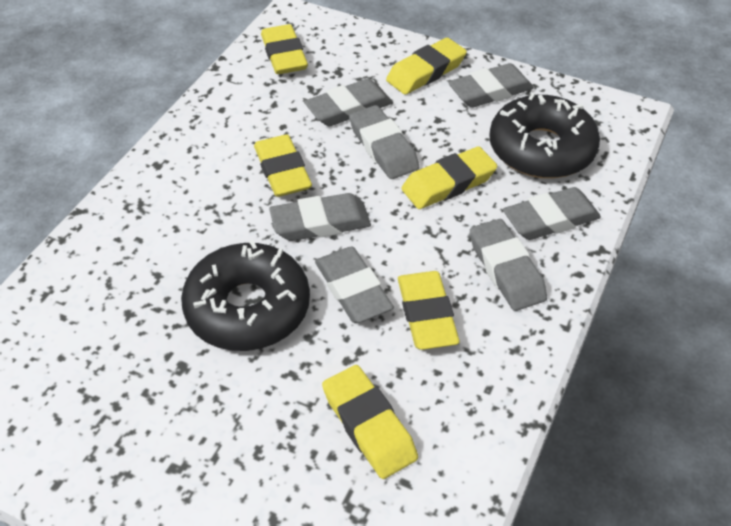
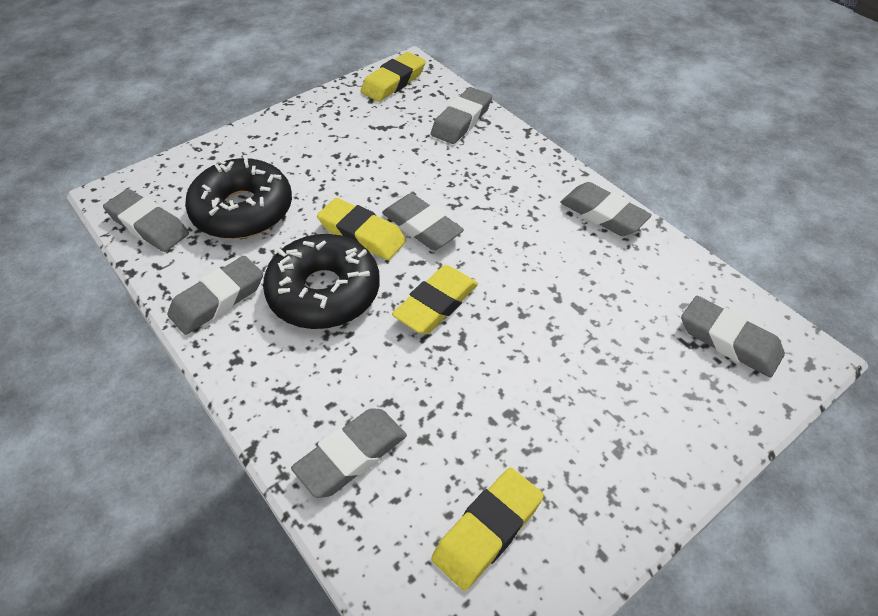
yellow eraser: 6 -> 4

